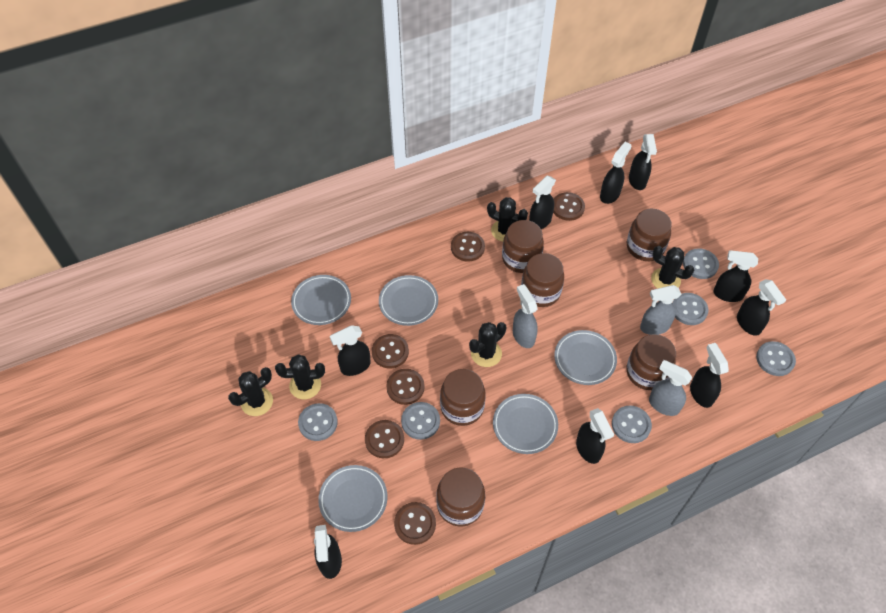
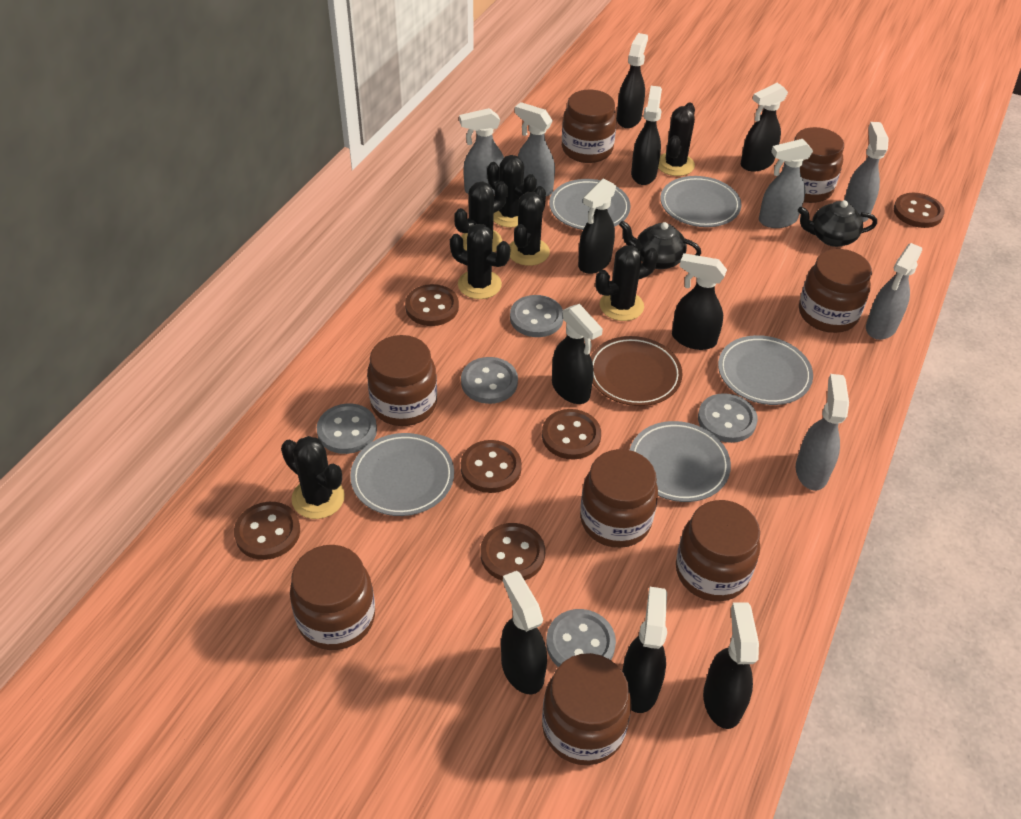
black cactus: 5 -> 7
black teapot: 0 -> 2
brown jar: 6 -> 8
brown plate: 0 -> 1
grey button: 6 -> 5
grey spray bottle: 3 -> 6

